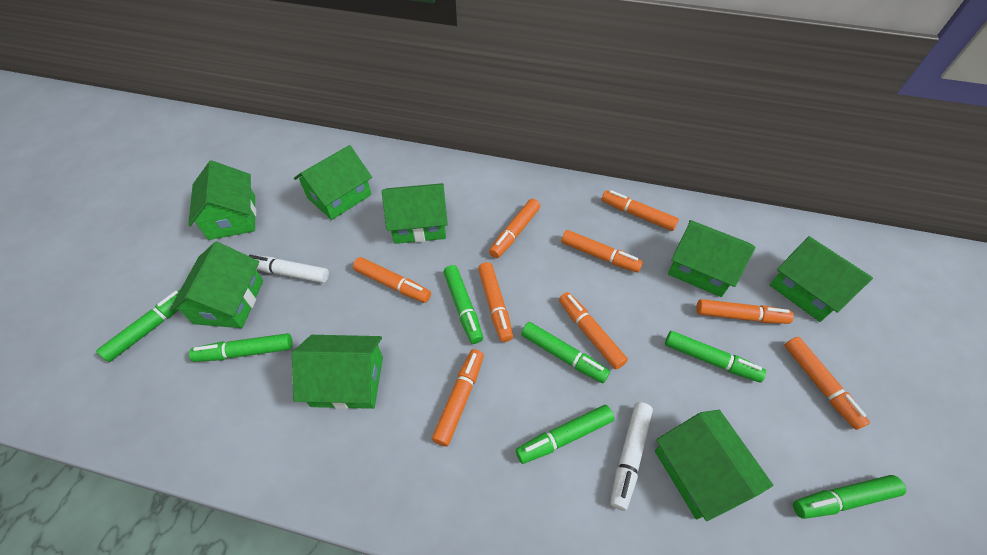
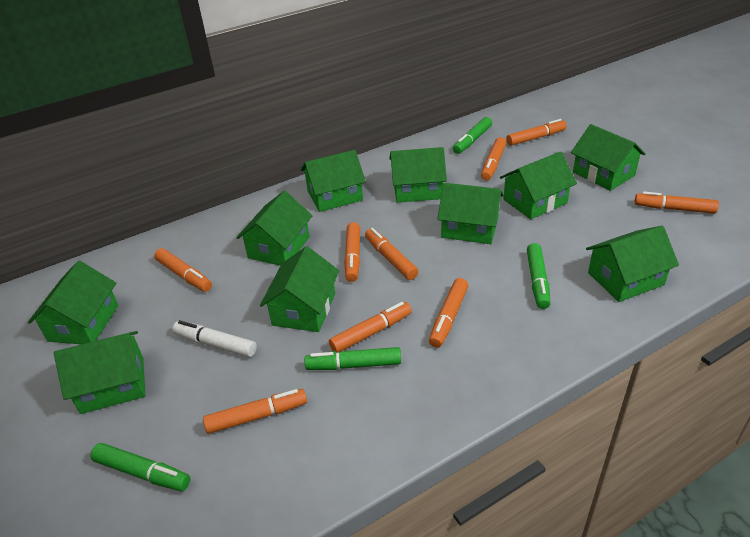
green house: 8 -> 10
green marker: 7 -> 4
white marker: 2 -> 1

